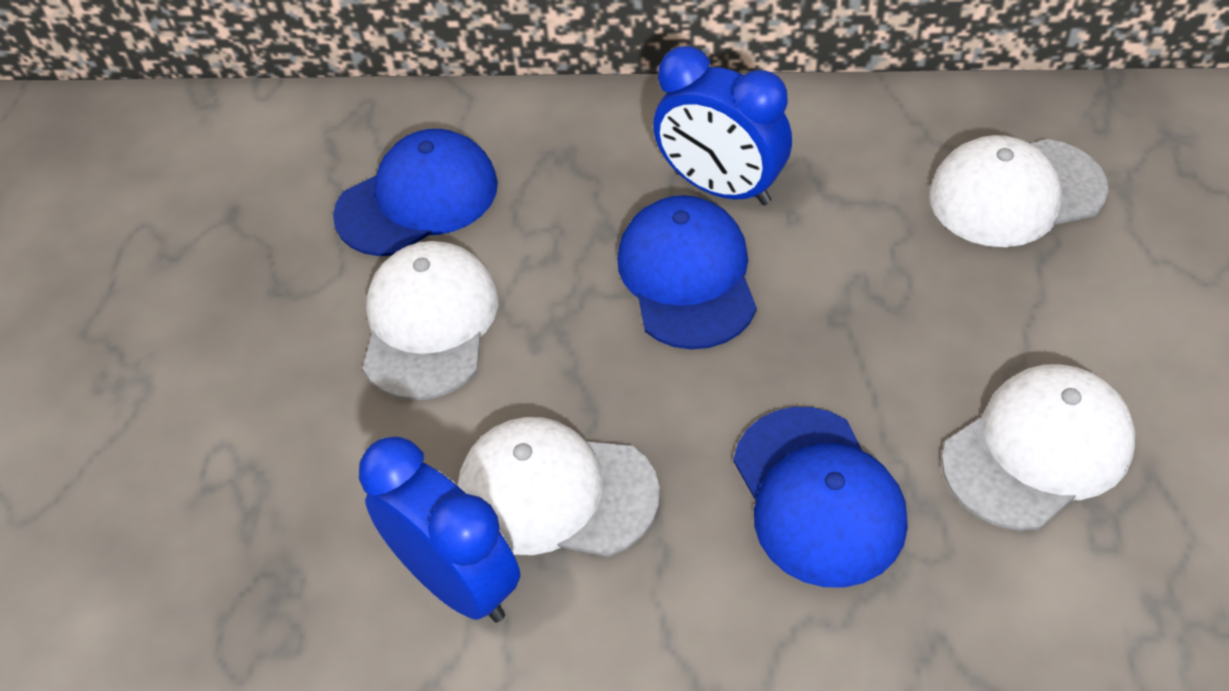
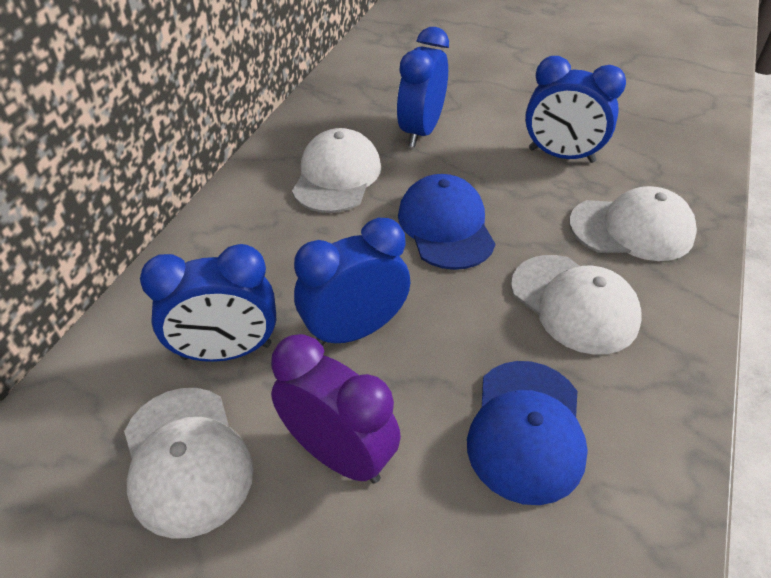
blue cap: 3 -> 2
blue clock: 2 -> 4
purple clock: 0 -> 1

